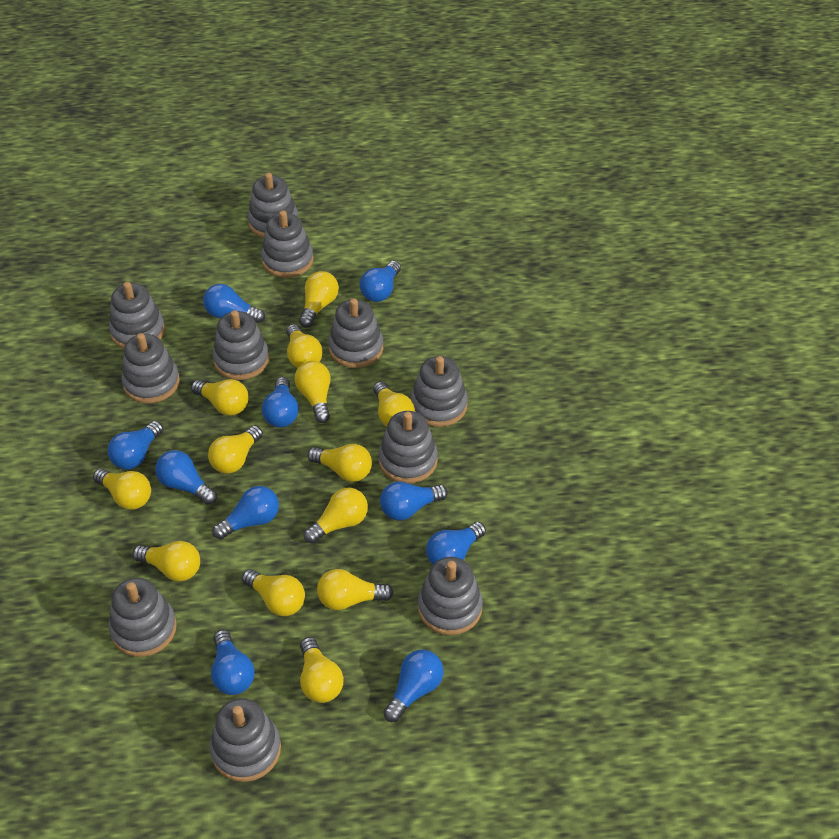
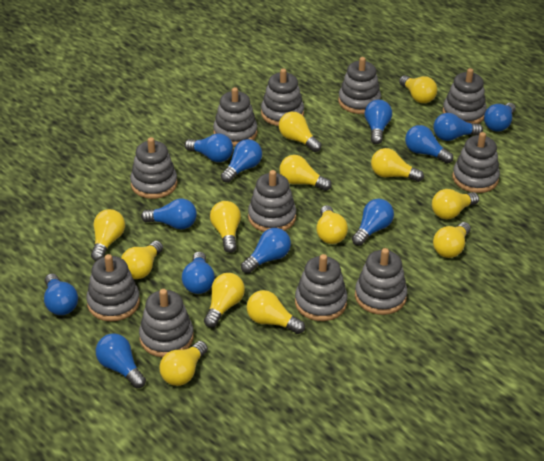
blue light bulb: 10 -> 12

